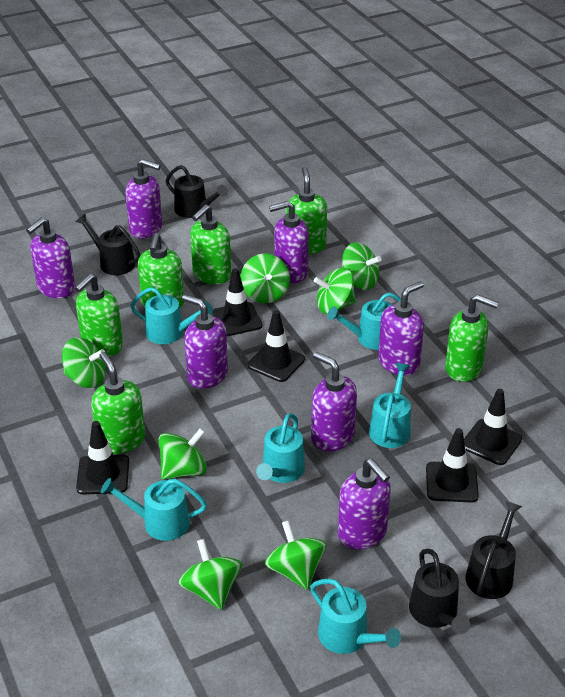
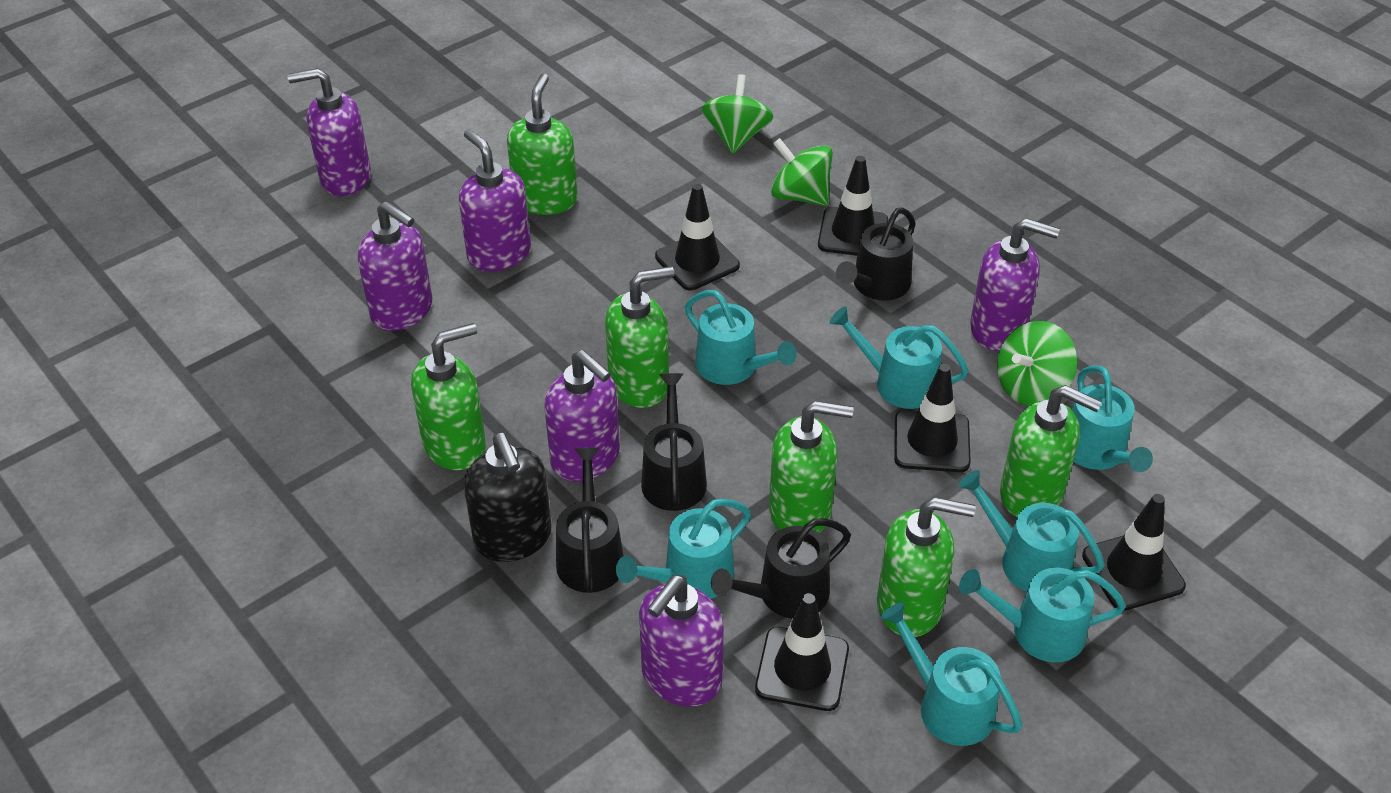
black soap dispenser: 0 -> 1
green spinning top: 7 -> 3
purple soap dispenser: 7 -> 6
turquoise watering can: 6 -> 7

